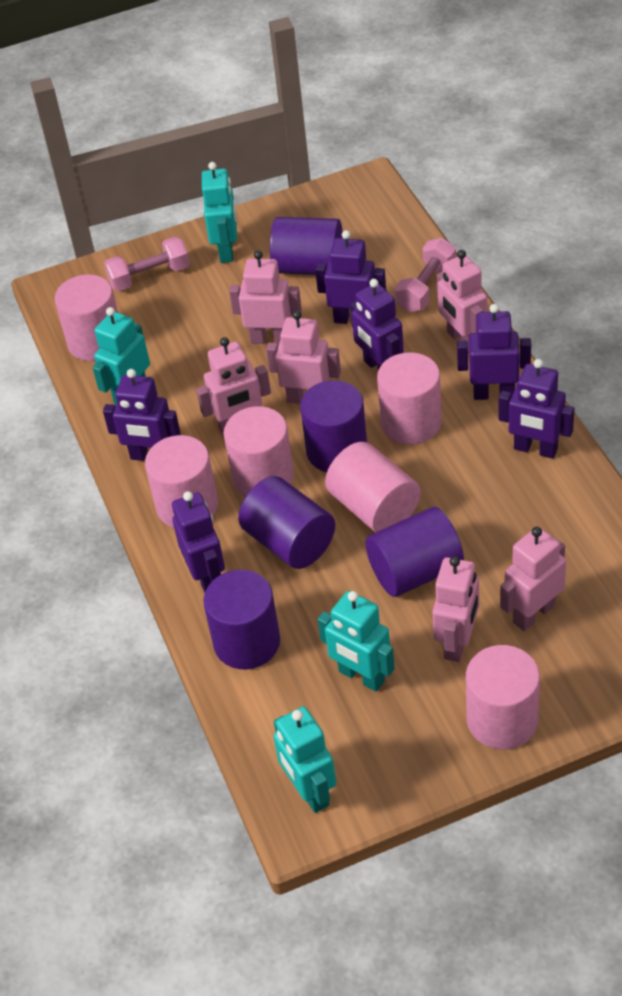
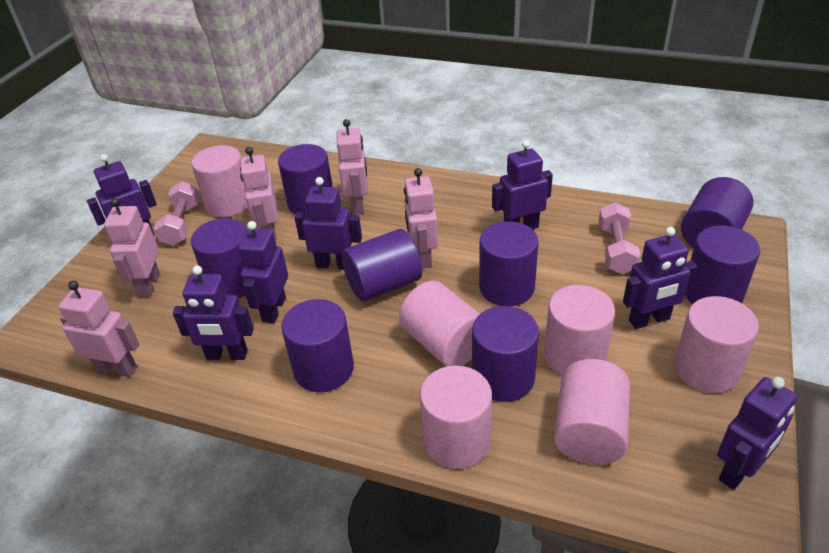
pink robot: 6 -> 5
purple cylinder: 5 -> 8
purple robot: 6 -> 7
turquoise robot: 4 -> 0

